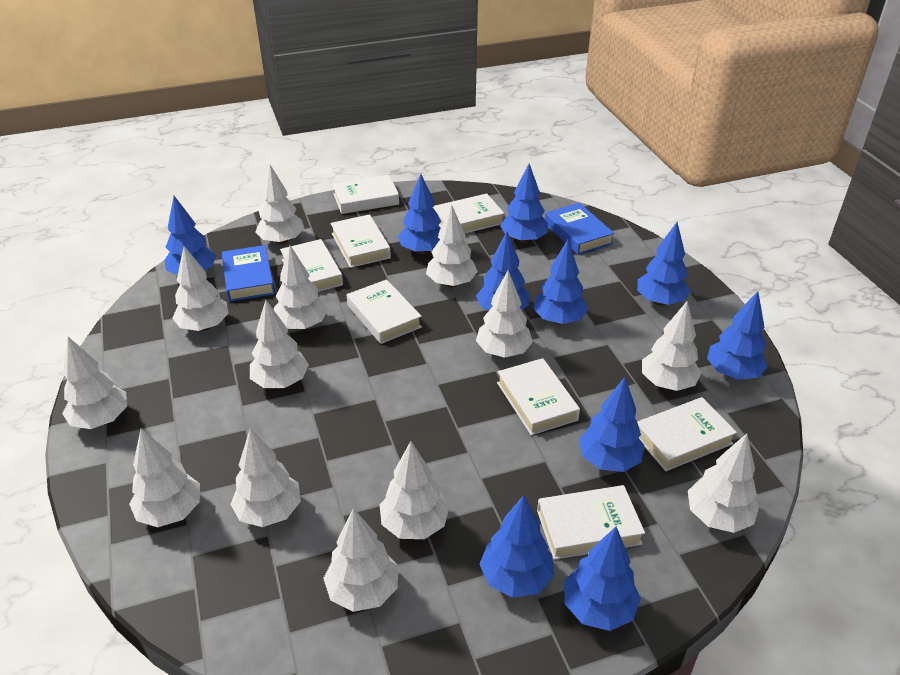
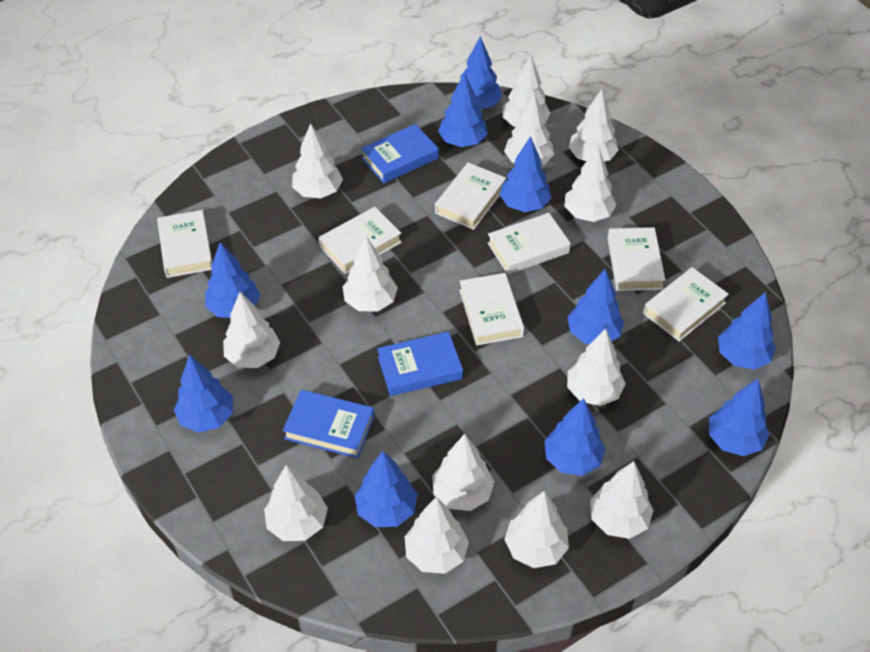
blue book: 2 -> 3
white book: 8 -> 7

